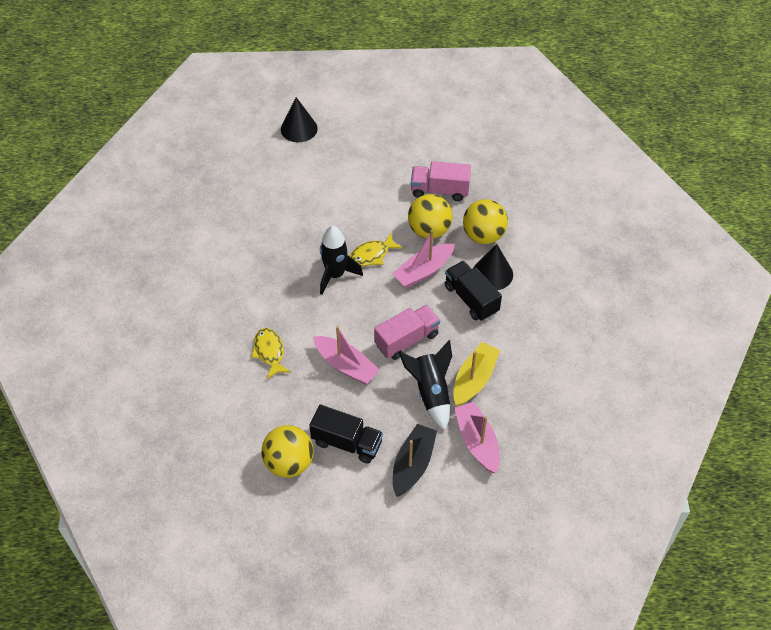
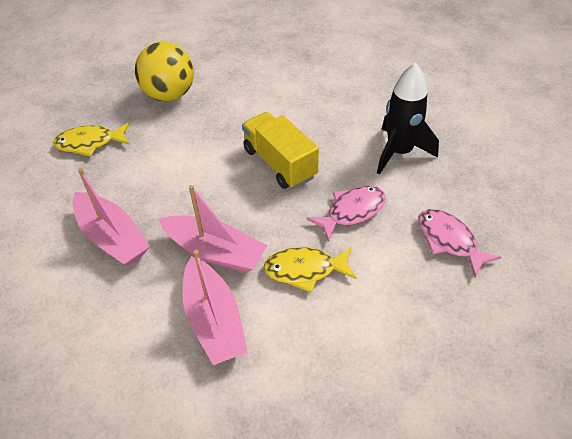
black boat: 1 -> 0
black cone: 2 -> 0
black rocket: 2 -> 1
black truck: 2 -> 0
pink fish: 0 -> 2
pink truck: 2 -> 0
yellow ball: 3 -> 1
yellow boat: 1 -> 0
yellow truck: 0 -> 1

